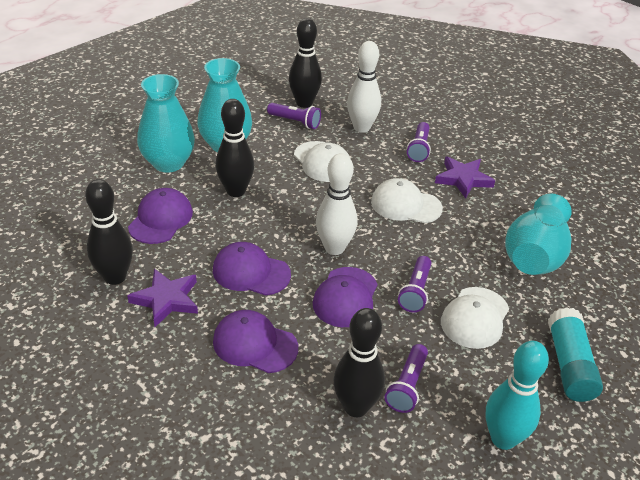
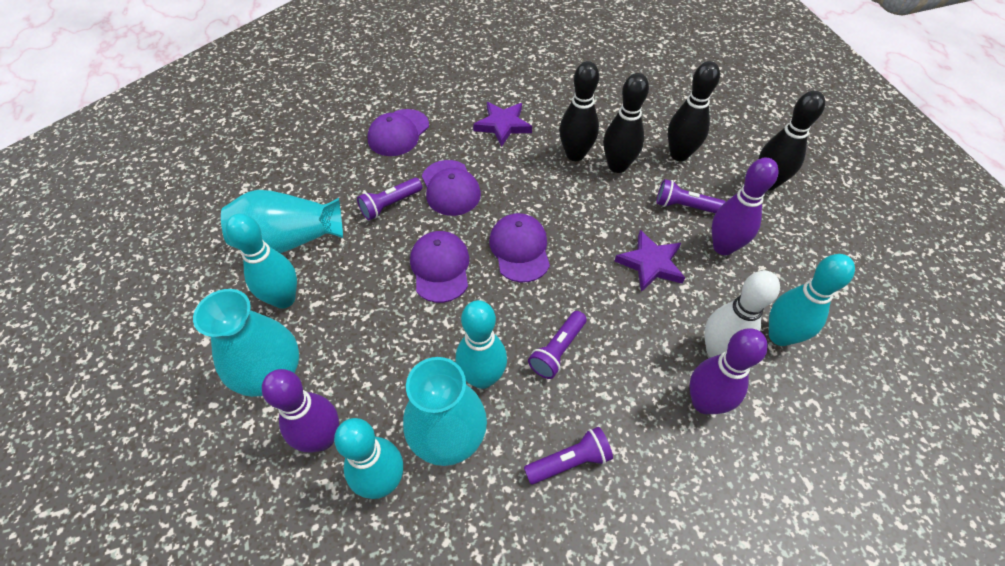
purple bowling pin: 0 -> 3
turquoise bowling pin: 1 -> 4
turquoise glue stick: 1 -> 0
white bowling pin: 2 -> 1
white cap: 3 -> 0

